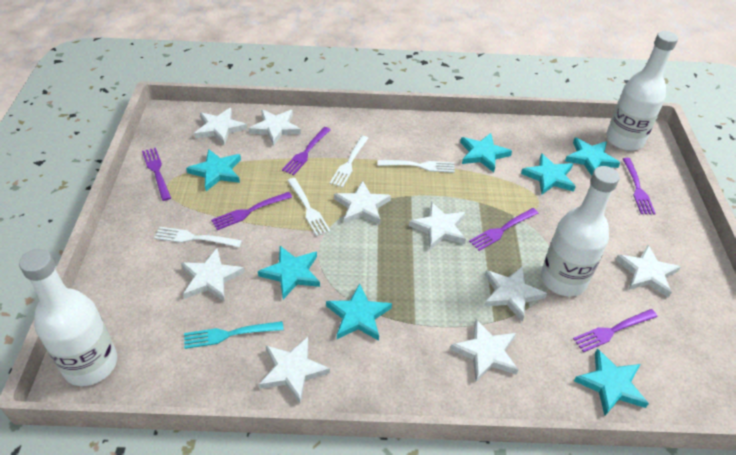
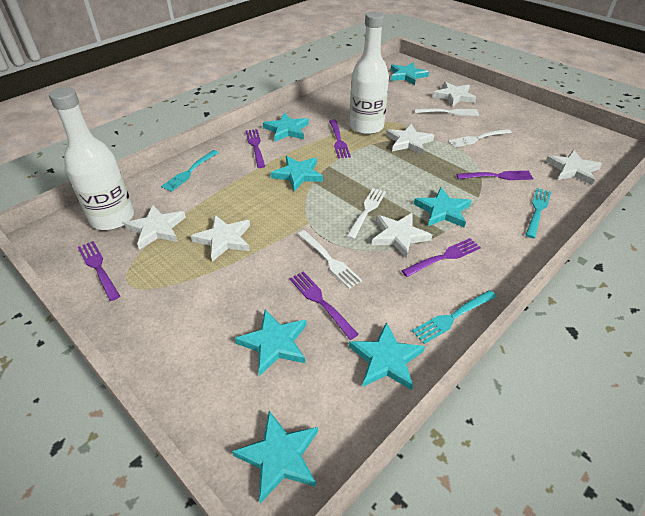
turquoise fork: 1 -> 3
white bottle: 3 -> 2
white star: 9 -> 6

